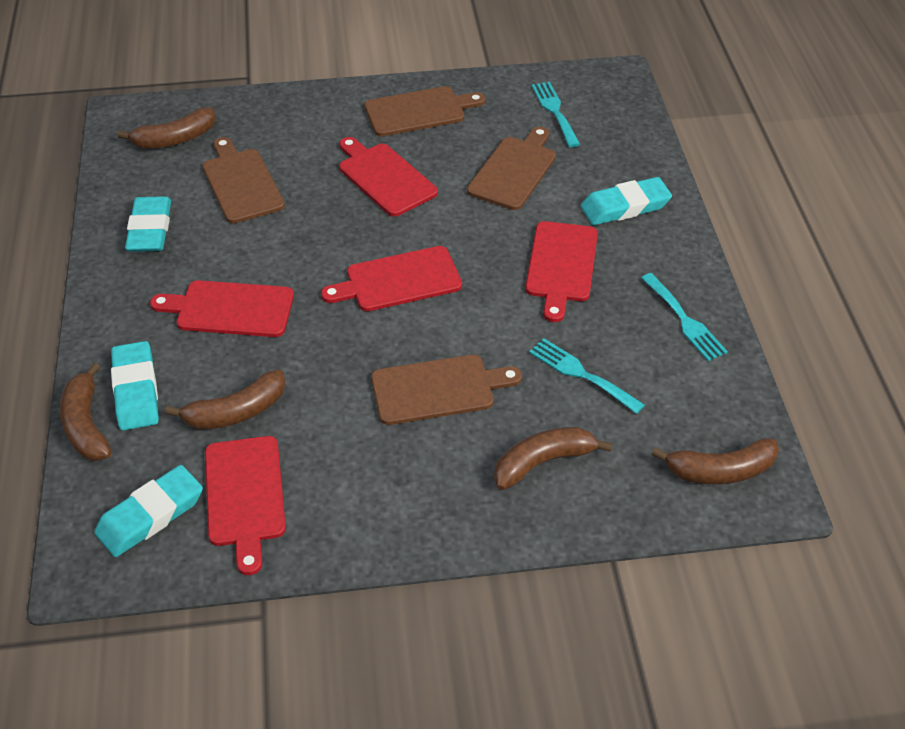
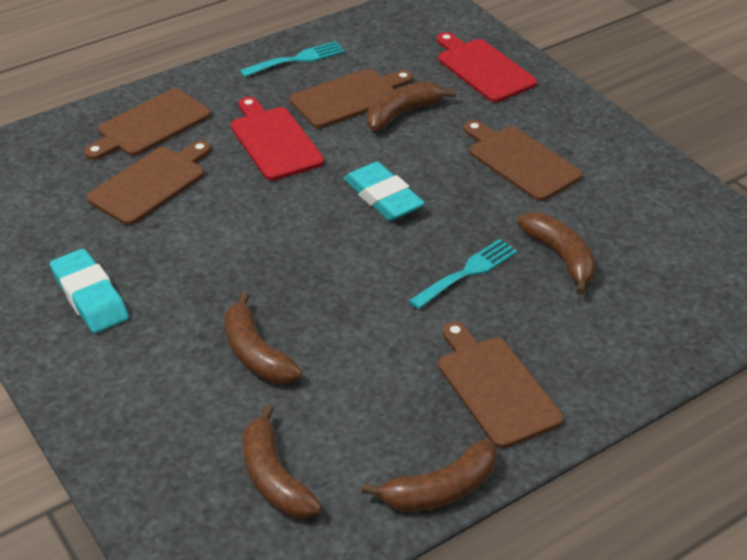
brown cutting board: 4 -> 5
red cutting board: 5 -> 2
turquoise eraser: 4 -> 2
turquoise fork: 3 -> 2

